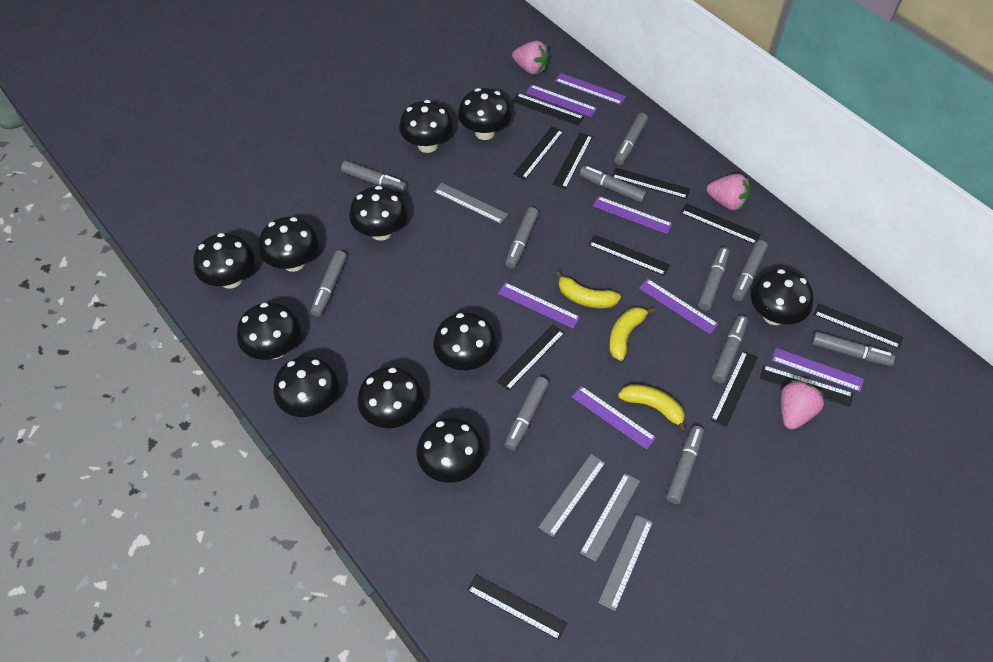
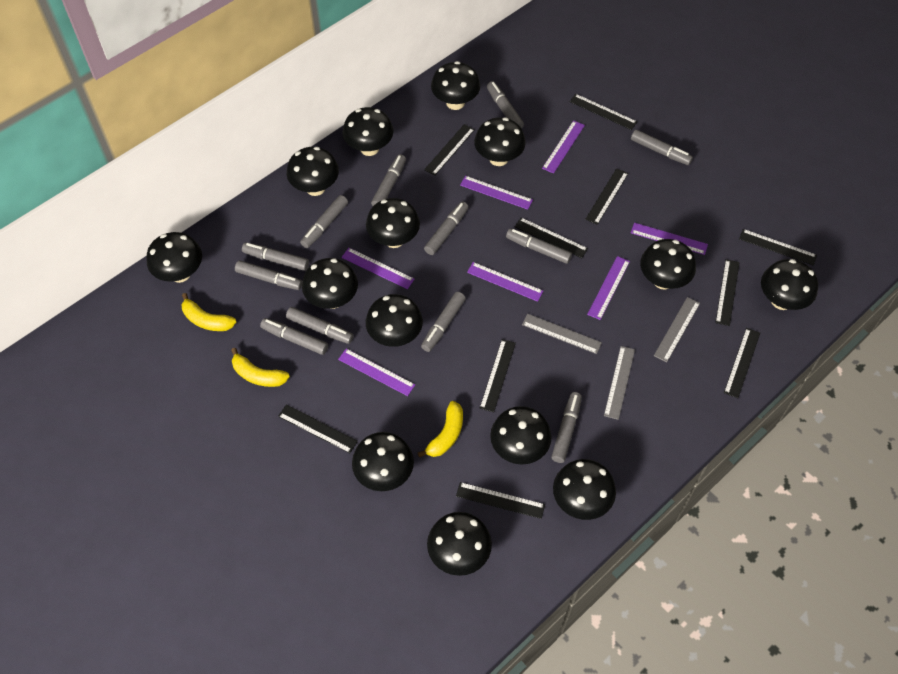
black mushroom: 11 -> 14
black ruler: 11 -> 10
grey marker: 11 -> 12
grey ruler: 4 -> 3
pink strawberry: 3 -> 0

